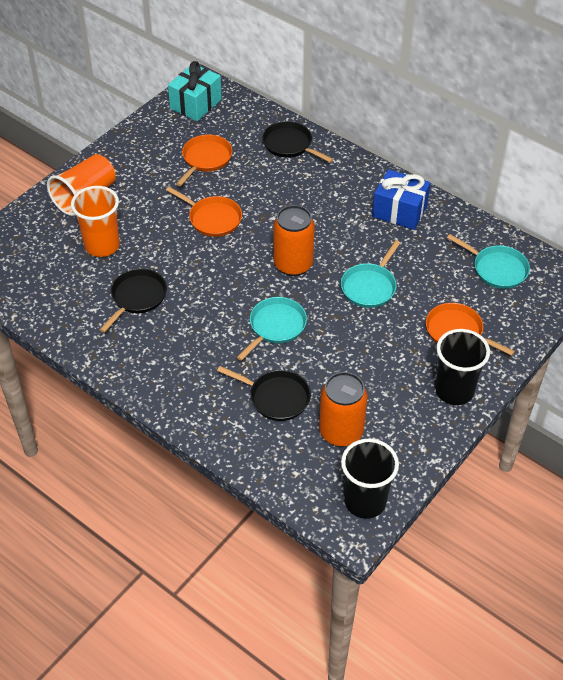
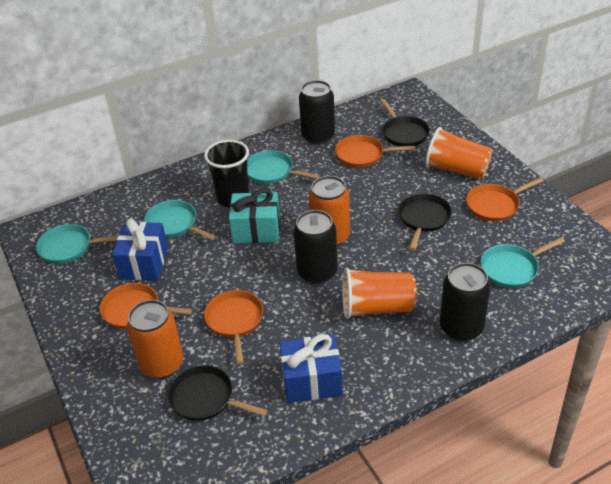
black can: 0 -> 3
black cup: 2 -> 1
blue gift: 1 -> 2
orange pan: 3 -> 4
turquoise pan: 3 -> 4

